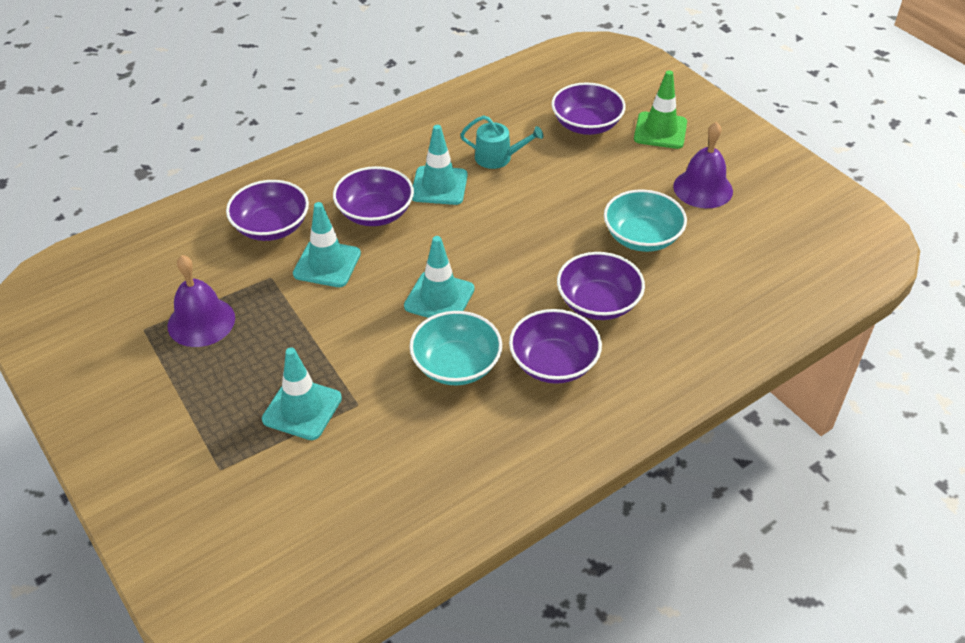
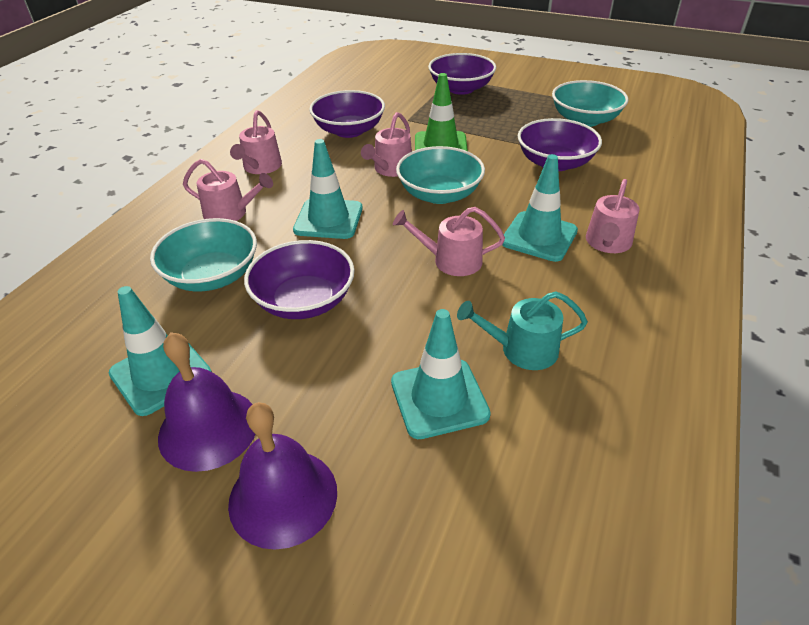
pink watering can: 0 -> 5
purple bowl: 5 -> 4
turquoise bowl: 2 -> 3

